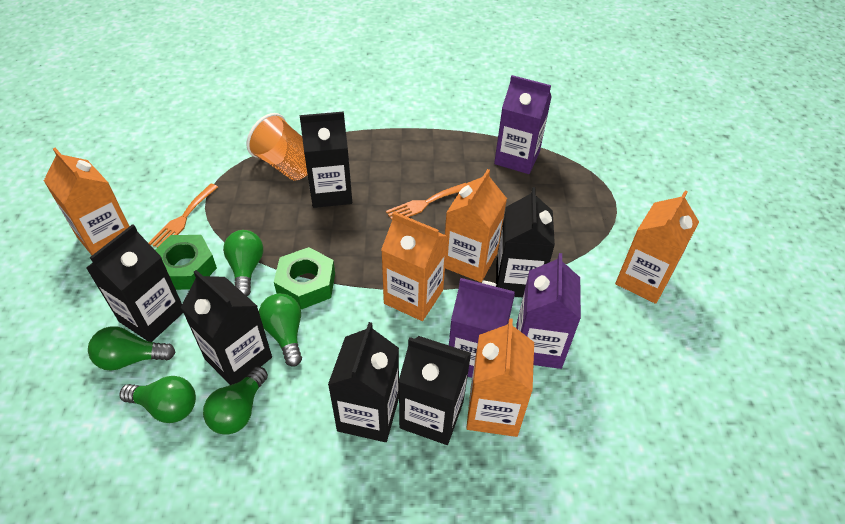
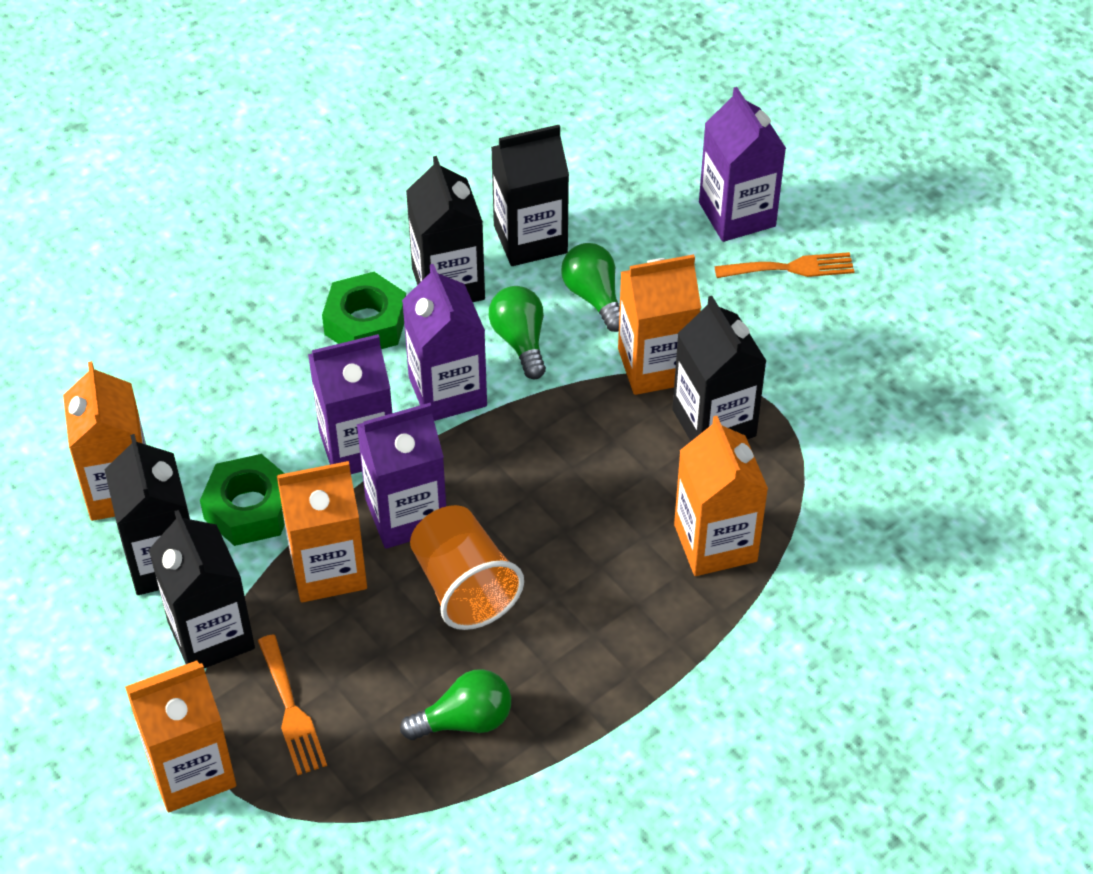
black carton: 6 -> 5
green light bulb: 5 -> 3
purple carton: 3 -> 4

